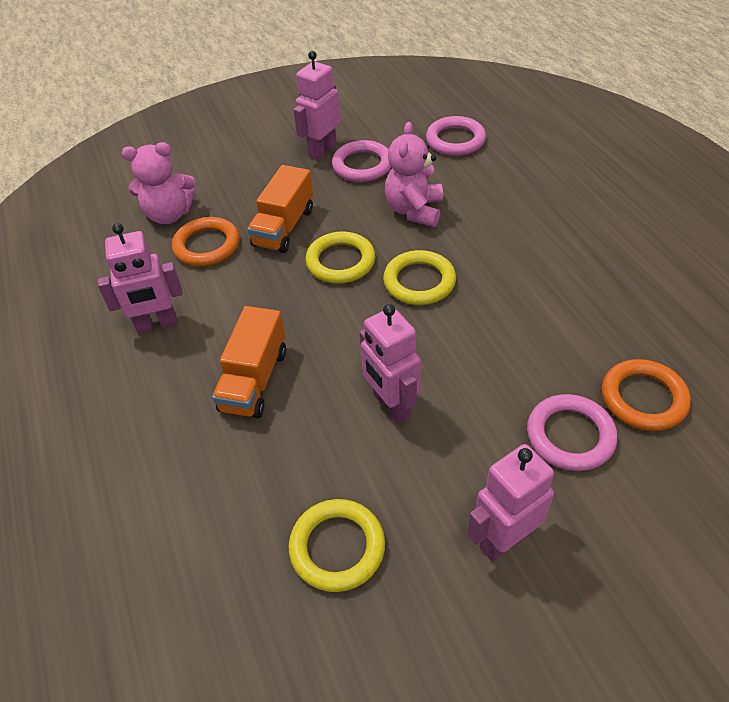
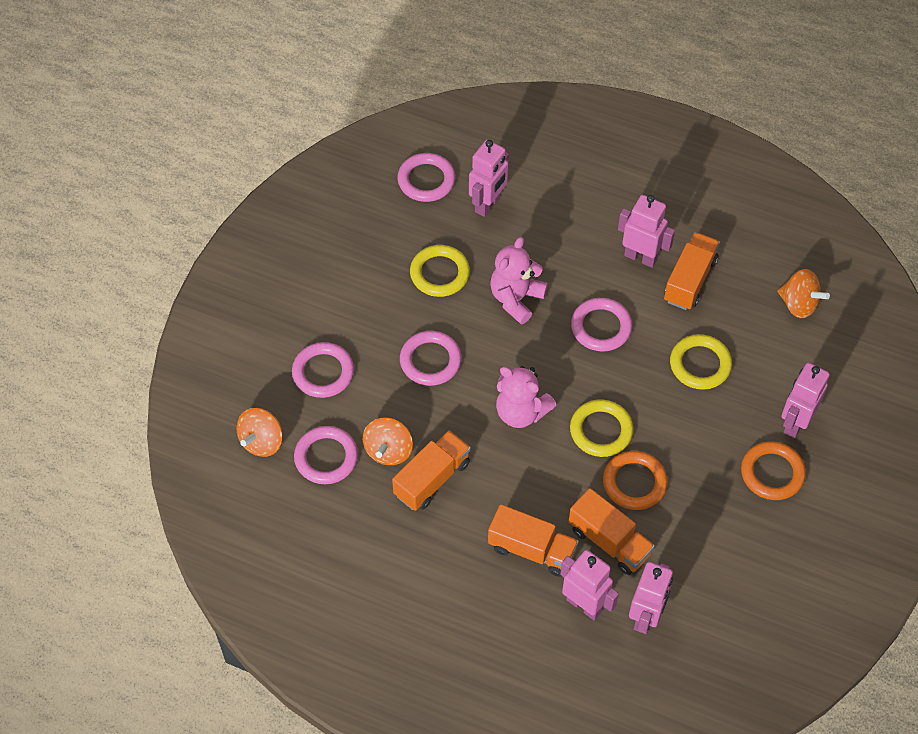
orange spinning top: 0 -> 3
orange truck: 2 -> 4
pink ring: 3 -> 5
pink robot: 4 -> 5

